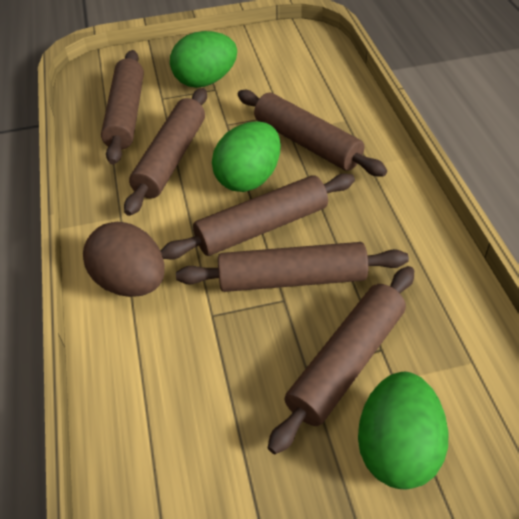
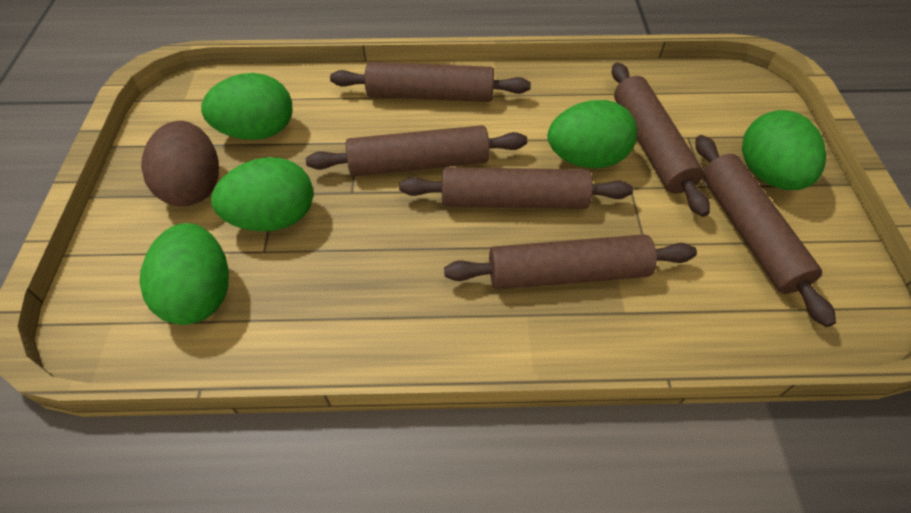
green egg: 3 -> 5

